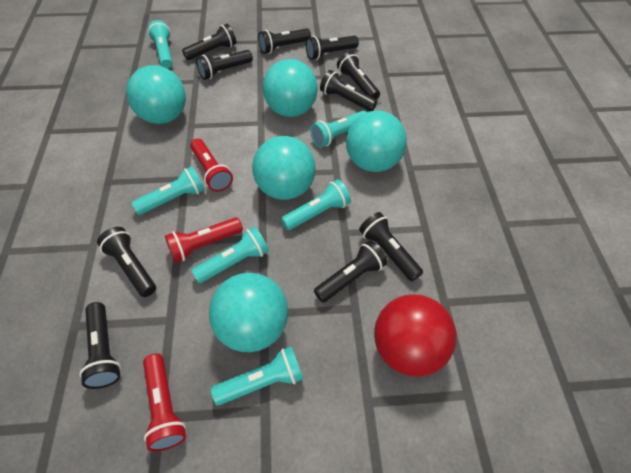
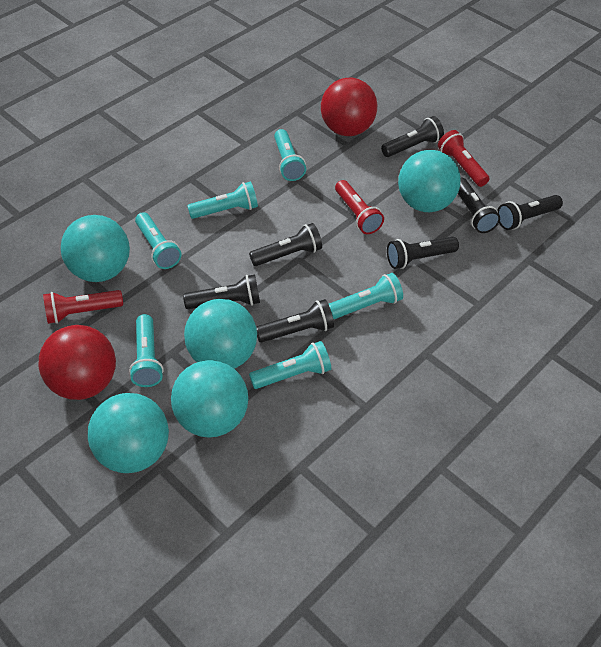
black flashlight: 10 -> 7
red ball: 1 -> 2

